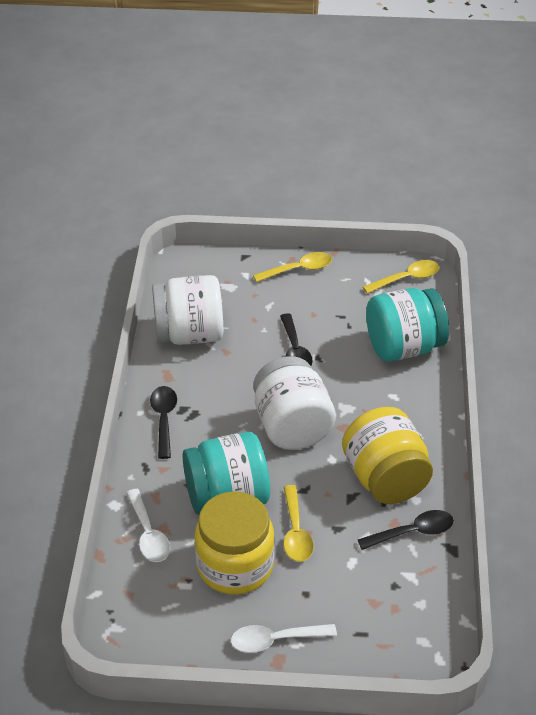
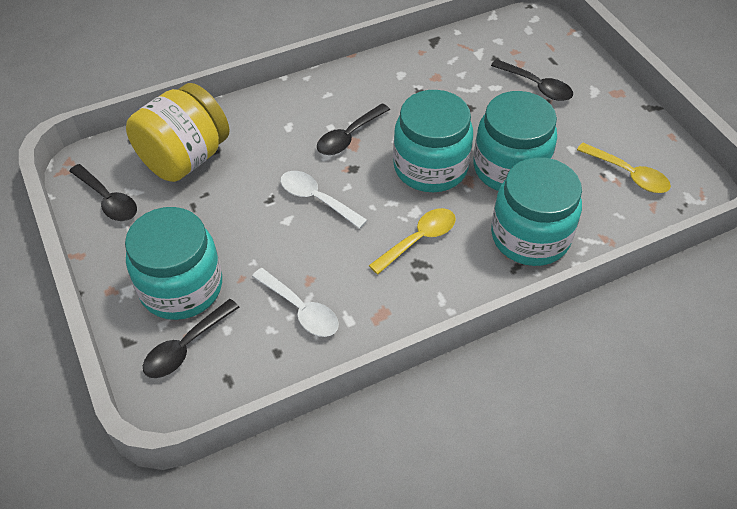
black spoon: 3 -> 4
turquoise jar: 2 -> 4
white jar: 2 -> 0
yellow jar: 2 -> 1
yellow spoon: 3 -> 2

